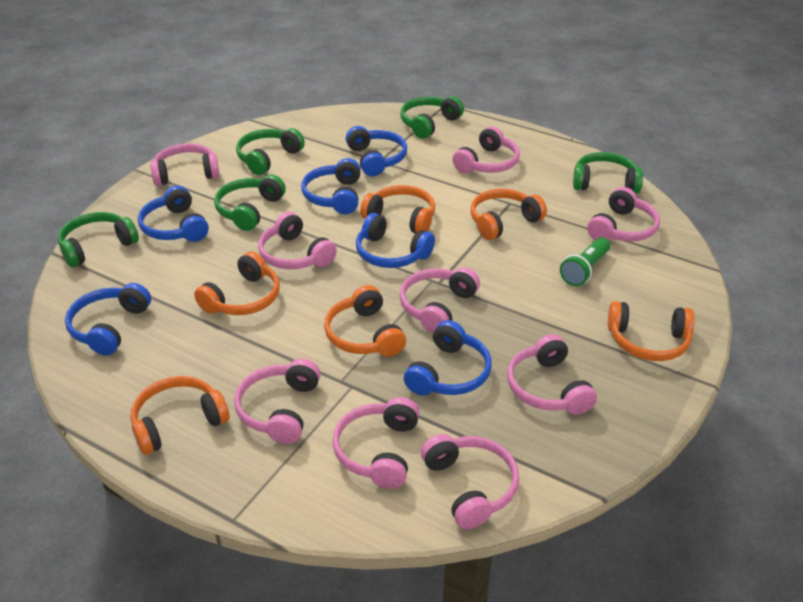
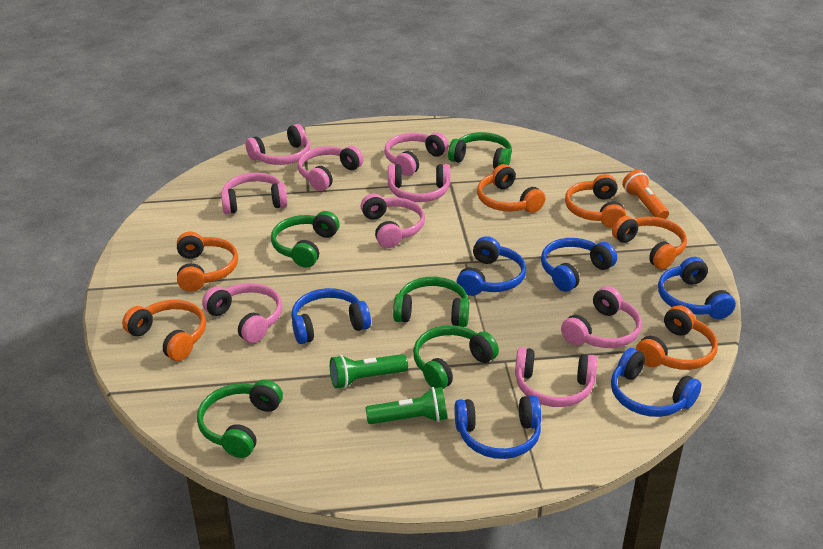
green flashlight: 1 -> 2
orange flashlight: 0 -> 1

